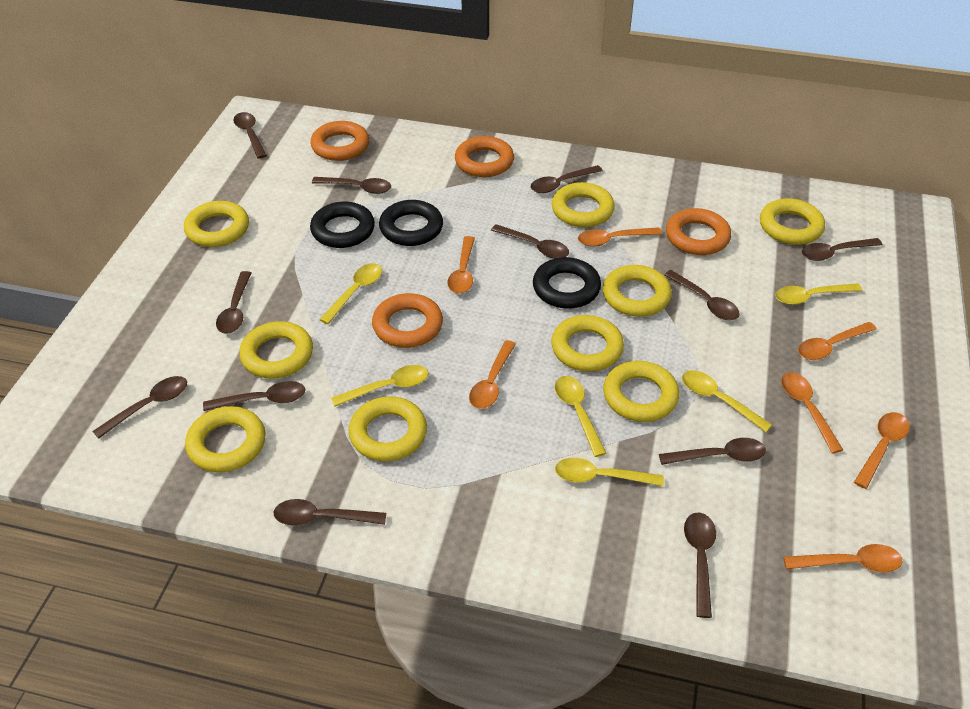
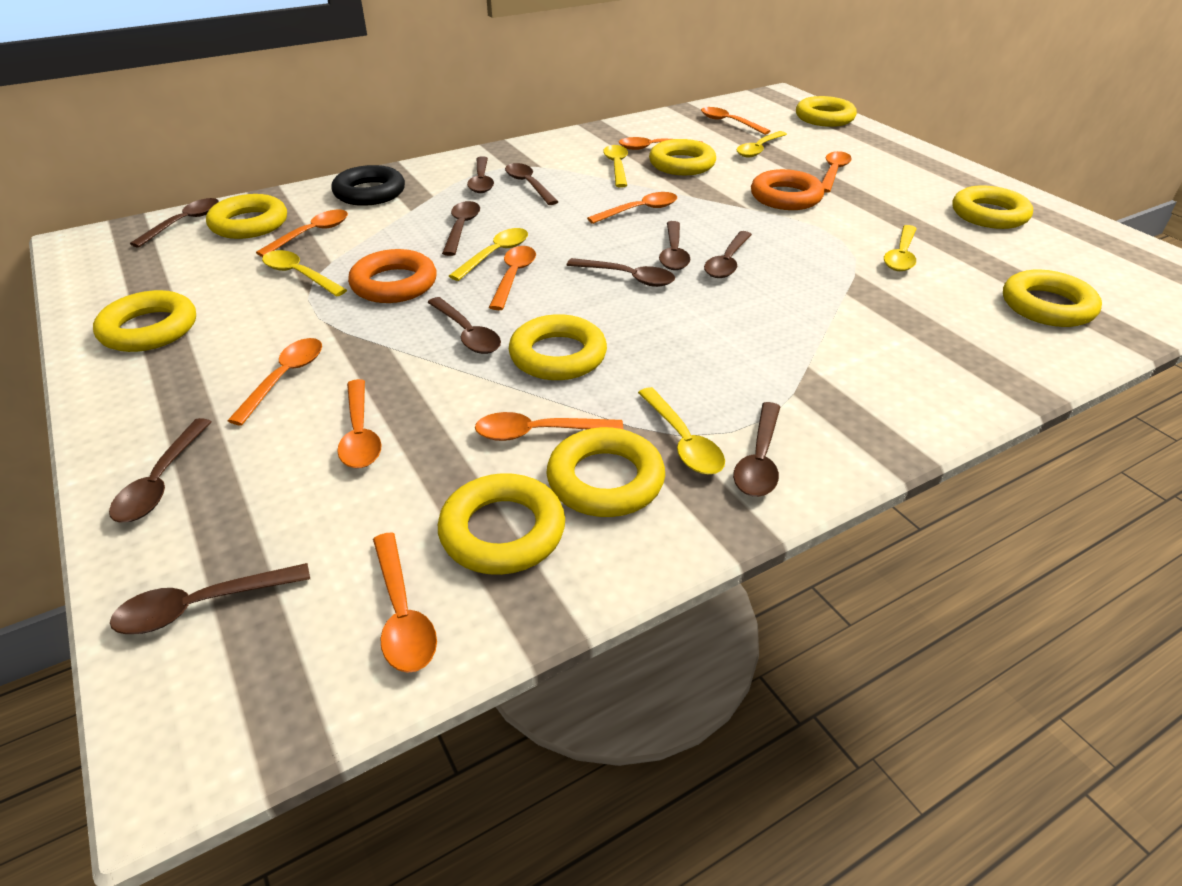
black ring: 3 -> 1
brown spoon: 12 -> 11
orange ring: 4 -> 2
orange spoon: 7 -> 10

